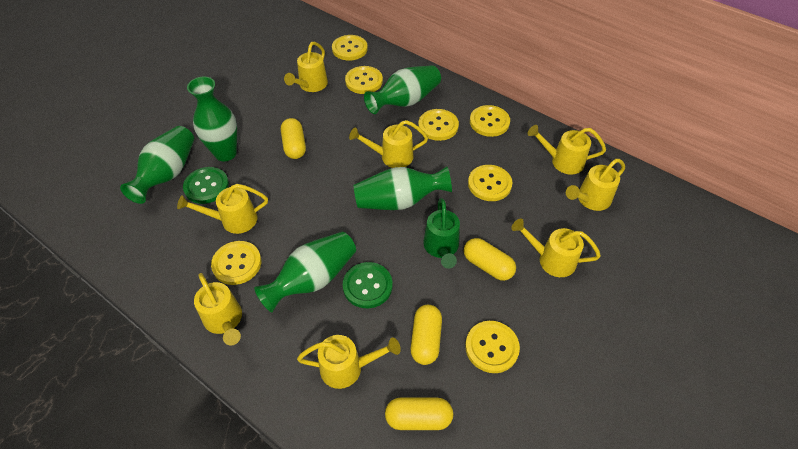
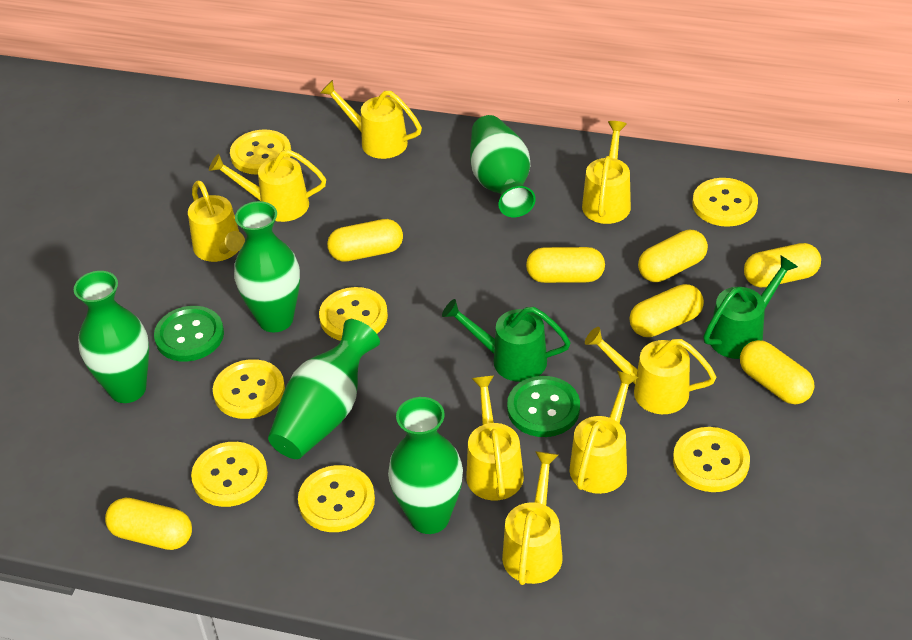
green watering can: 1 -> 2
yellow capsule: 4 -> 7

